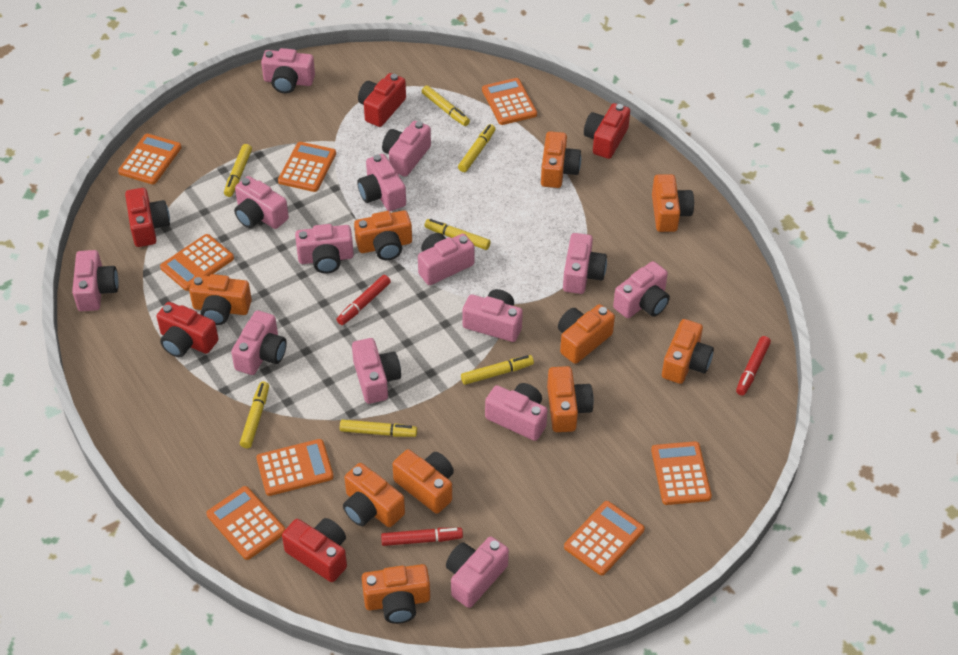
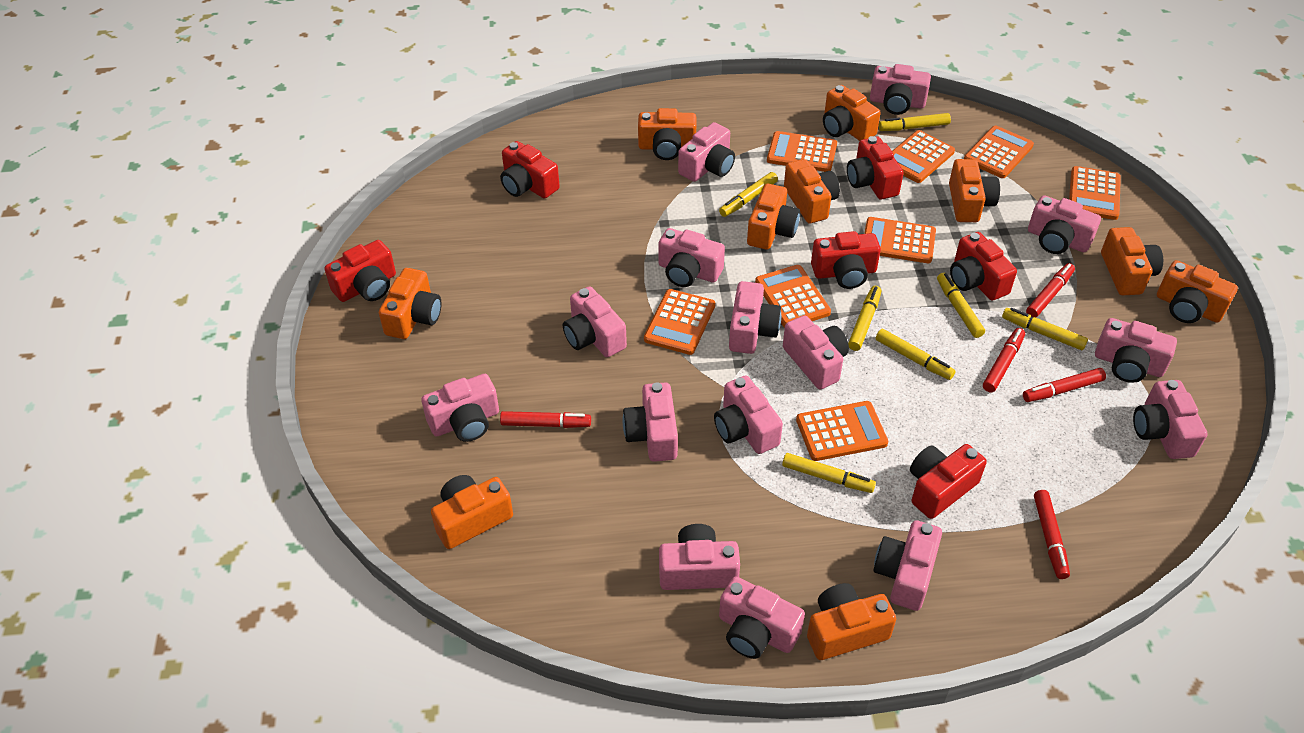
pink camera: 14 -> 15
red camera: 5 -> 6
red marker: 3 -> 5

